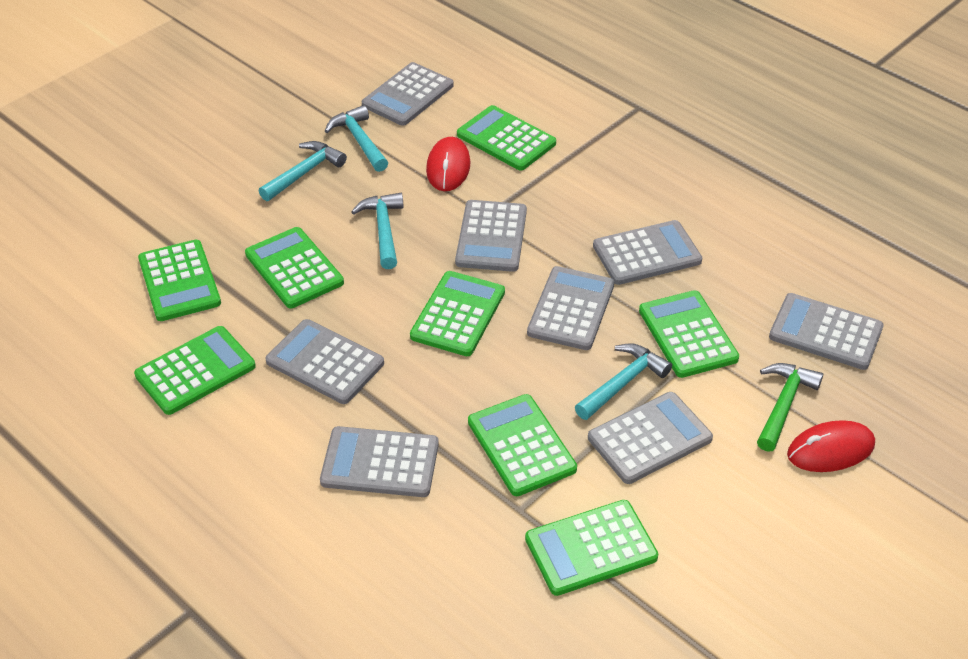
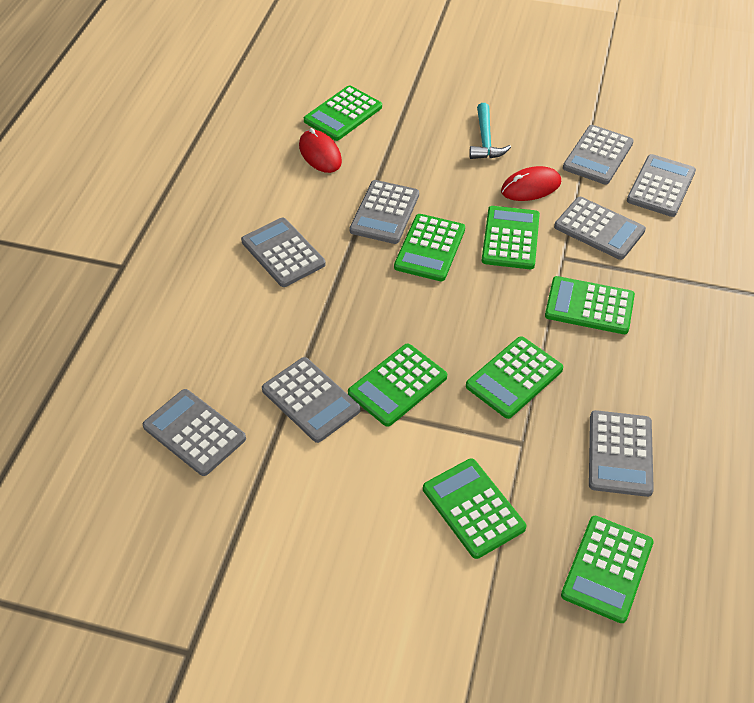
green hammer: 1 -> 0
turquoise hammer: 4 -> 1

